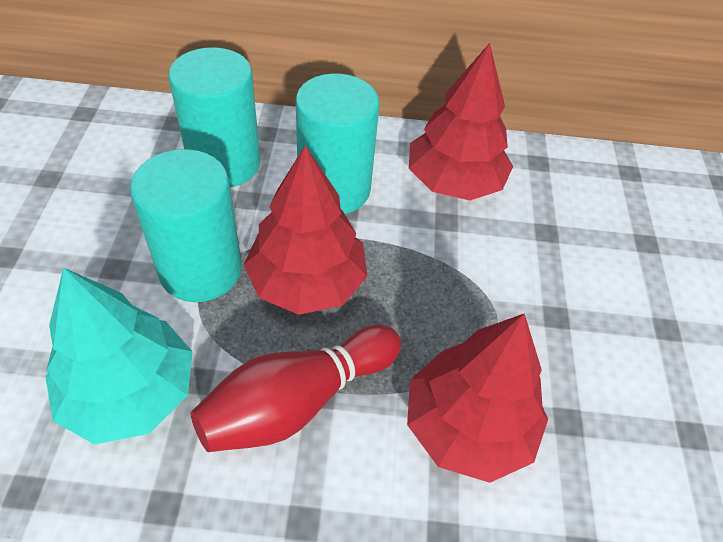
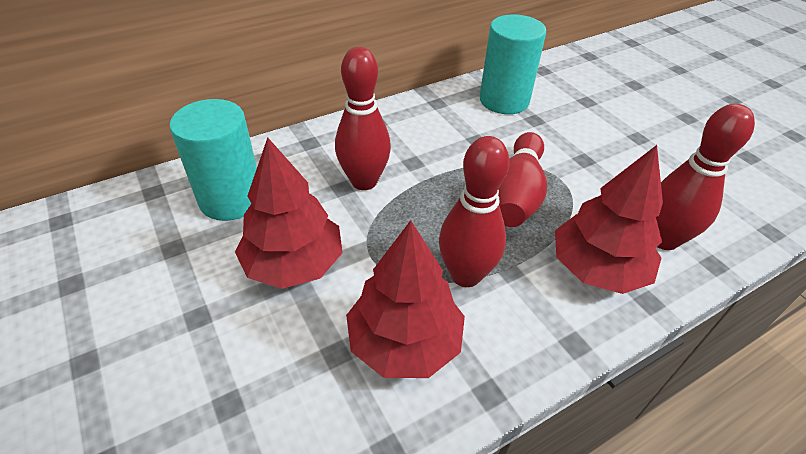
red bowling pin: 1 -> 4
turquoise cylinder: 3 -> 2
turquoise tree: 1 -> 0

